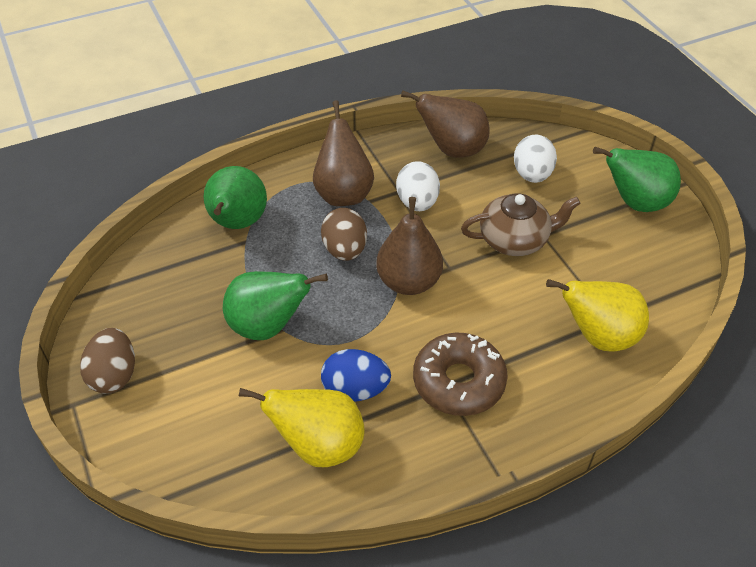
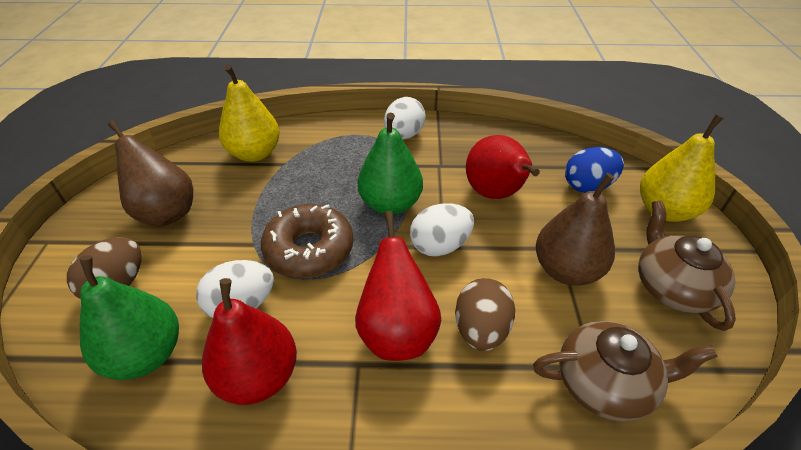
brown pear: 3 -> 2
brown teapot: 1 -> 2
green pear: 3 -> 2
red pear: 0 -> 3
white egg: 2 -> 3

